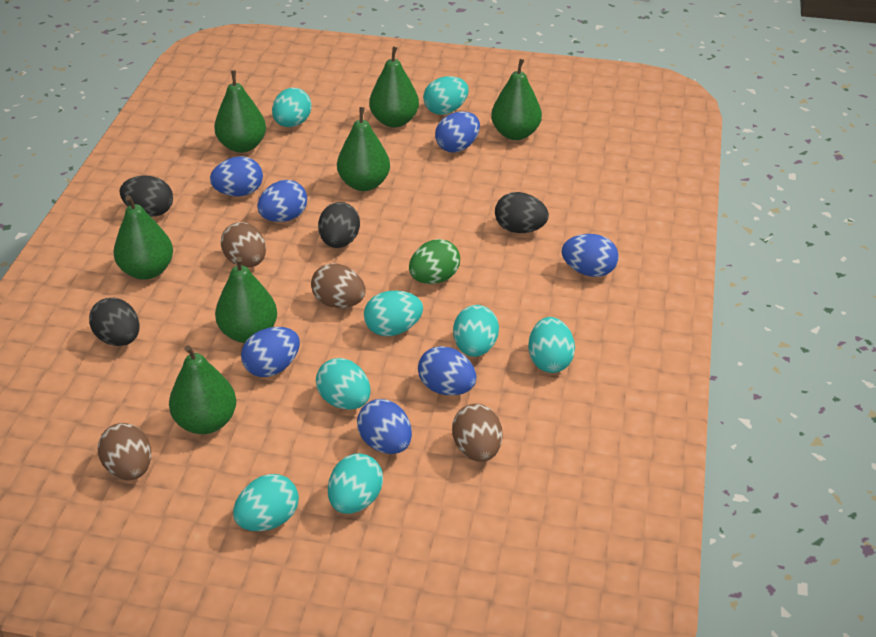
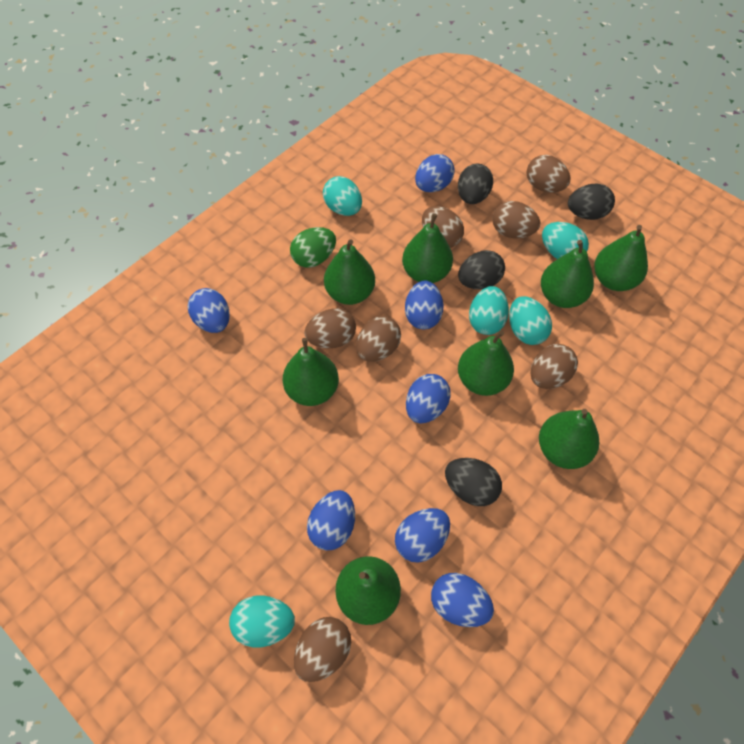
brown egg: 4 -> 7
green pear: 7 -> 8
turquoise egg: 8 -> 5

